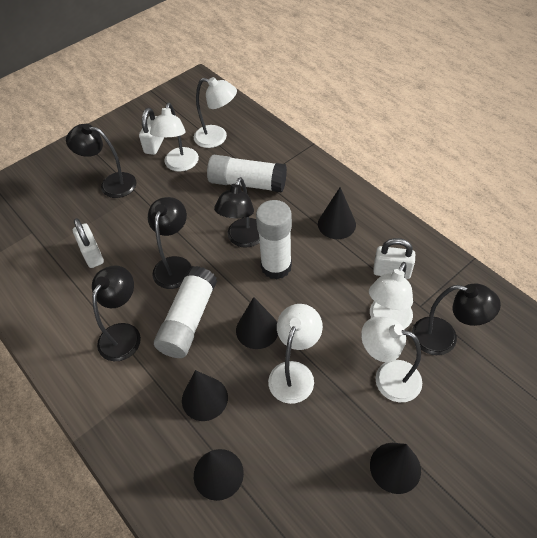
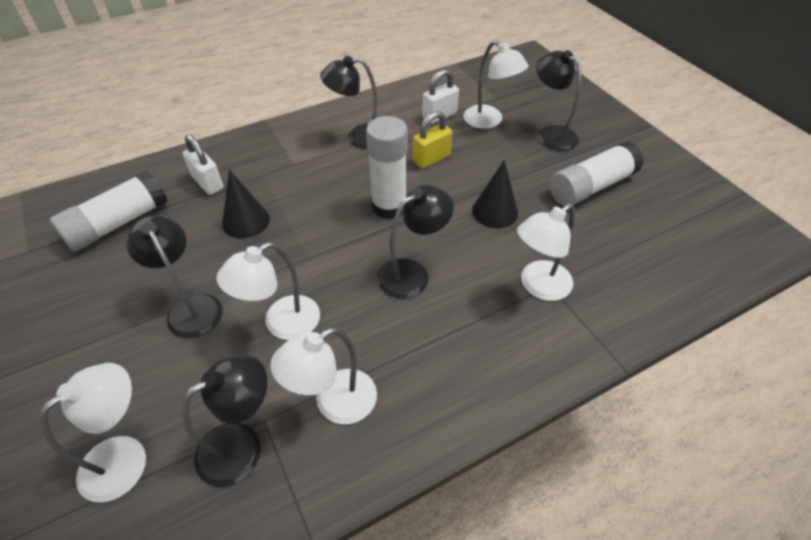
black cone: 5 -> 2
white padlock: 3 -> 2
yellow padlock: 0 -> 1

